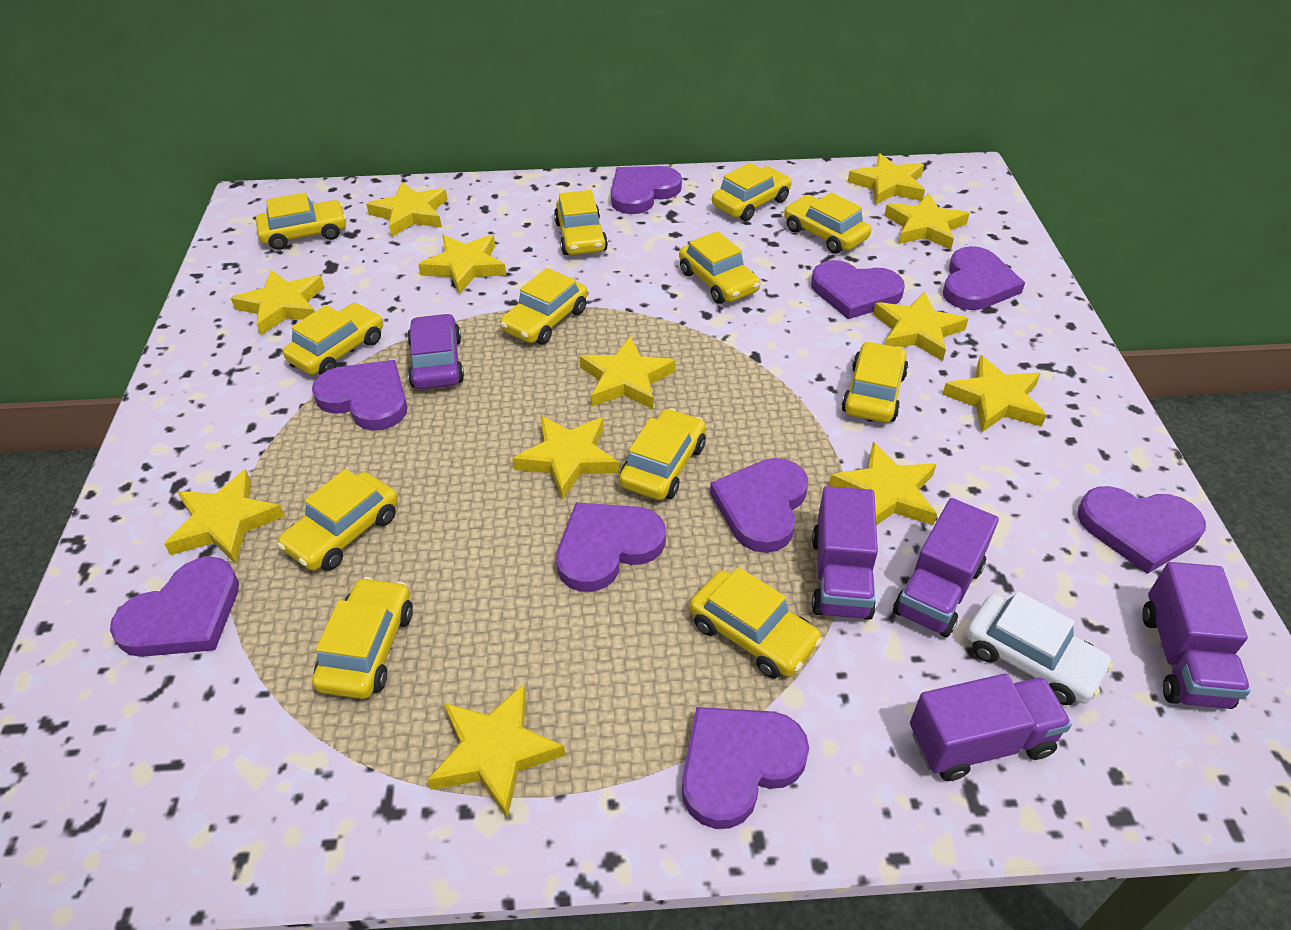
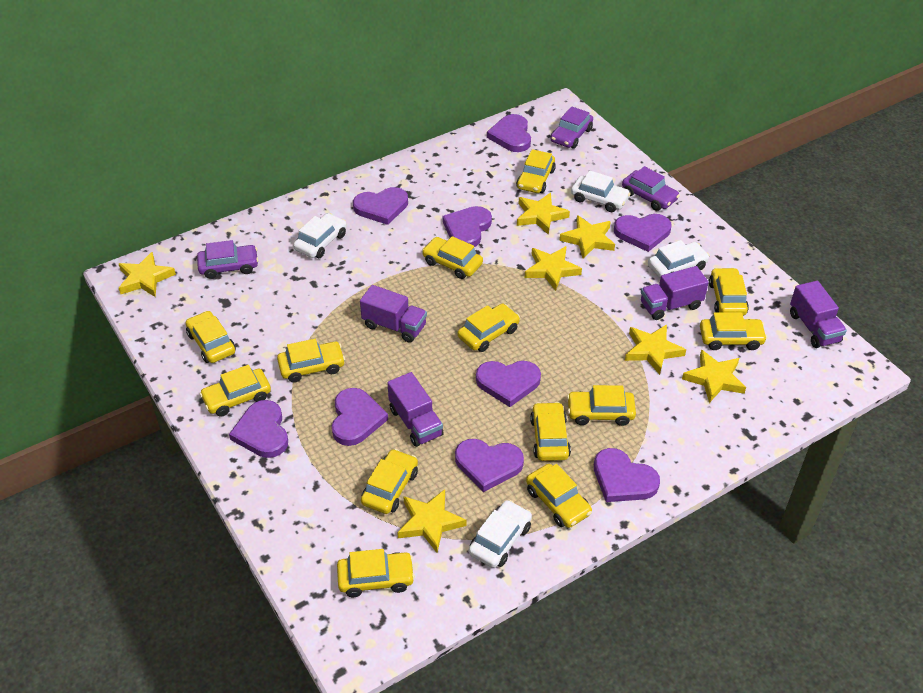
purple car: 1 -> 3
white car: 1 -> 4
yellow car: 12 -> 13
yellow star: 12 -> 7

